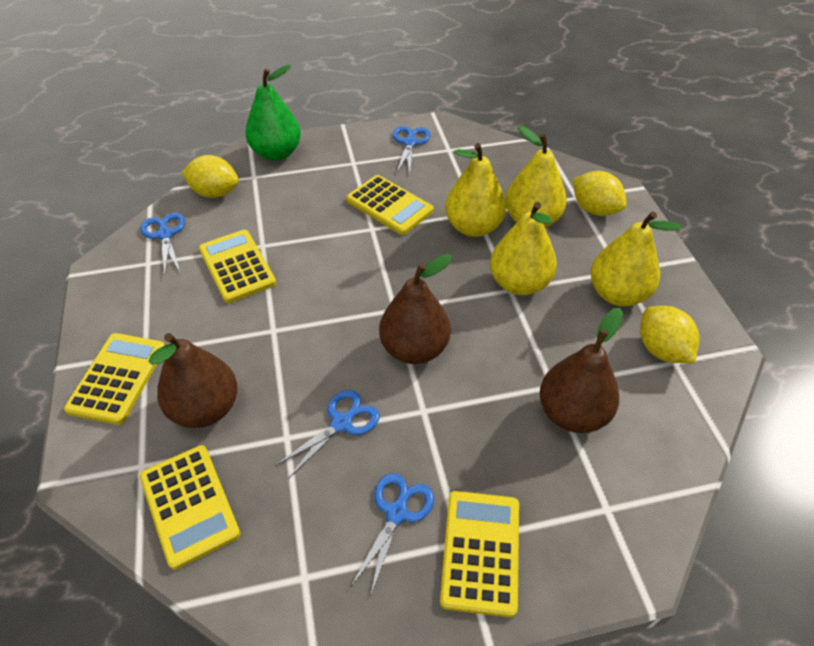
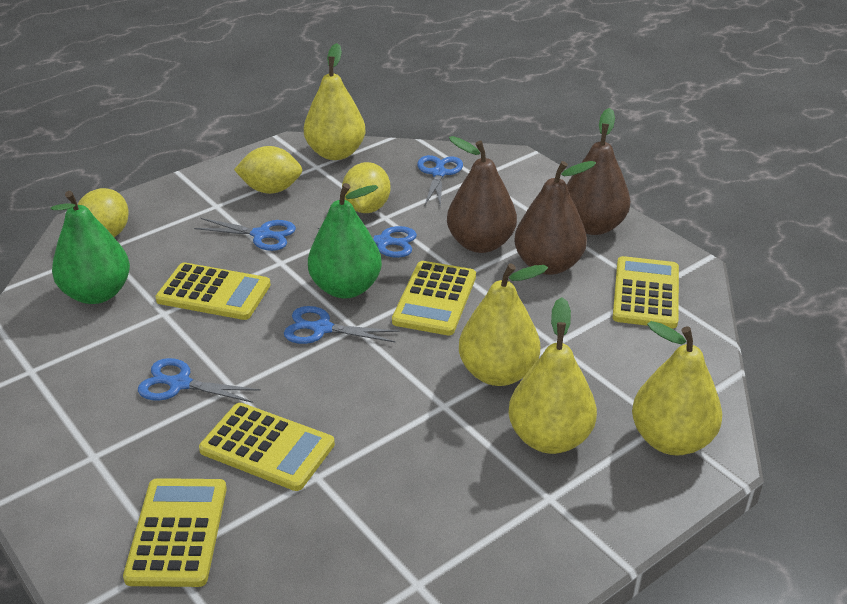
blue scissors: 4 -> 5
green pear: 1 -> 2

